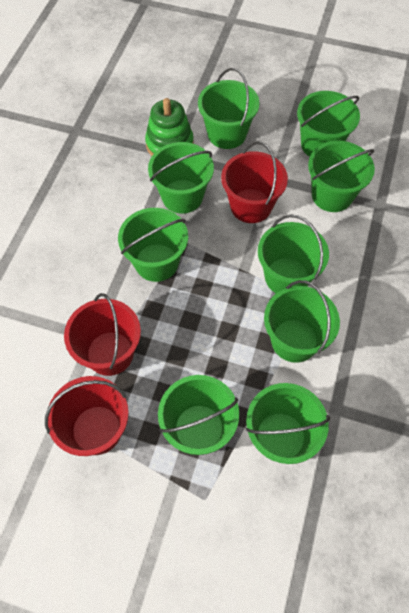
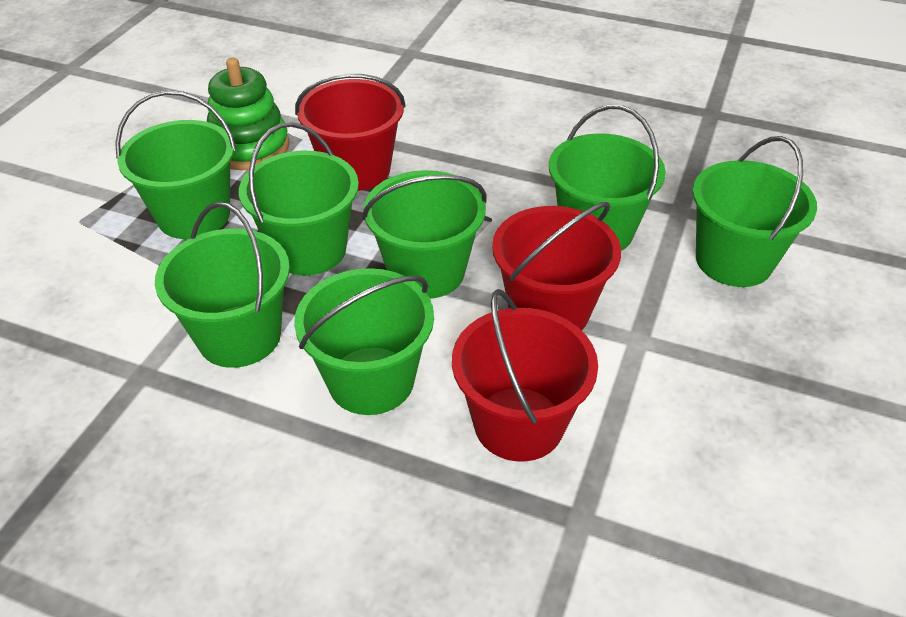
green bucket: 9 -> 7

